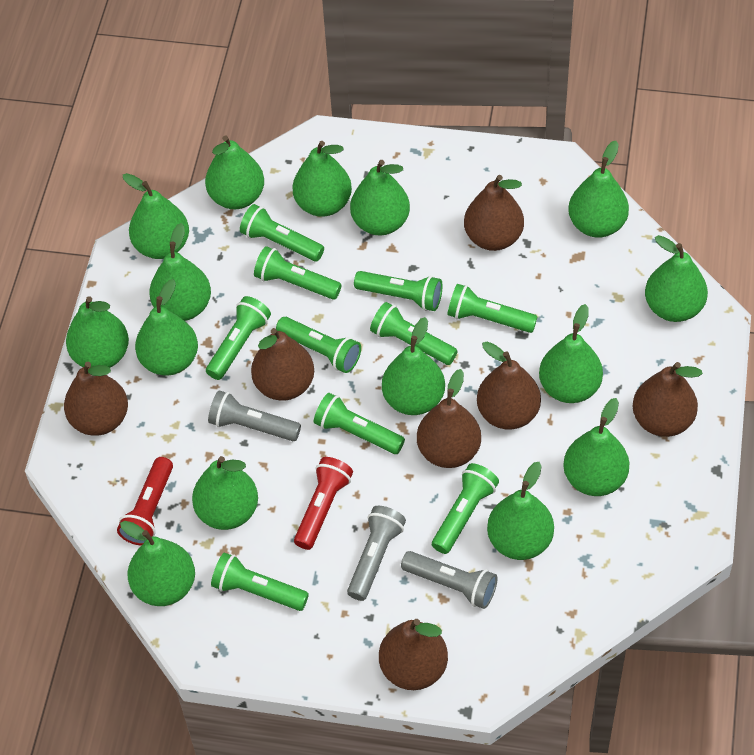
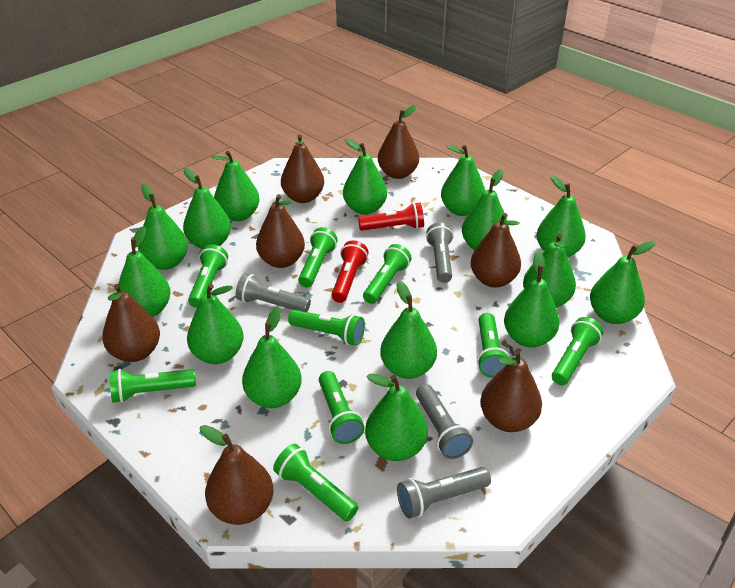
green flashlight: 10 -> 9
grey flashlight: 3 -> 4

